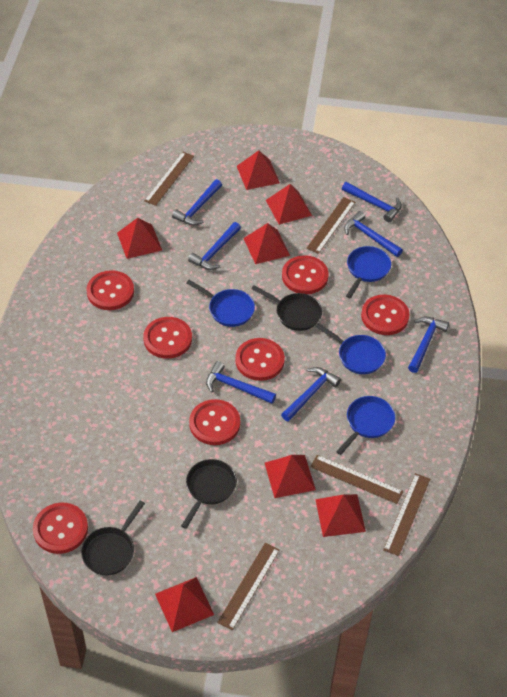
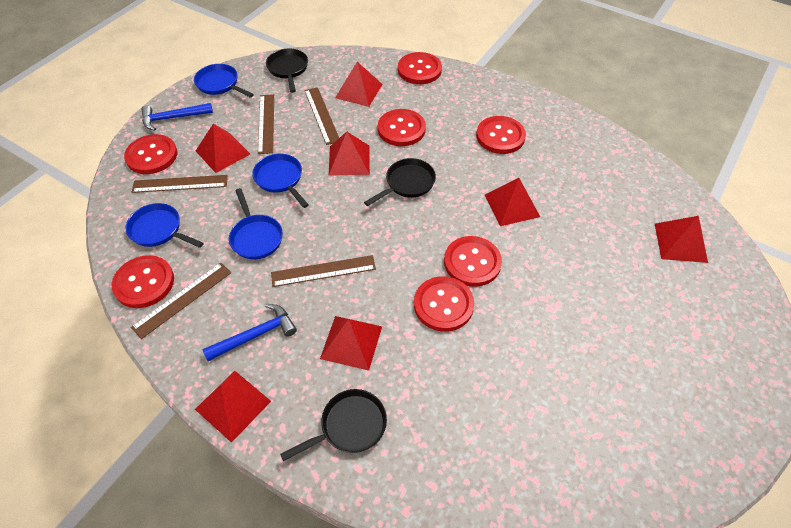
blue hammer: 7 -> 2

